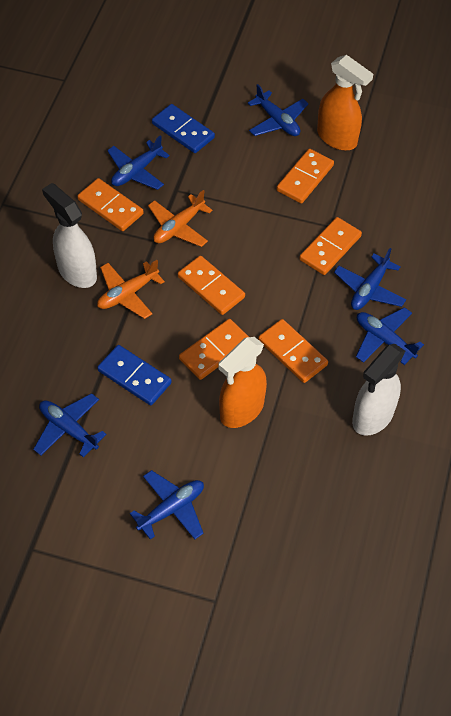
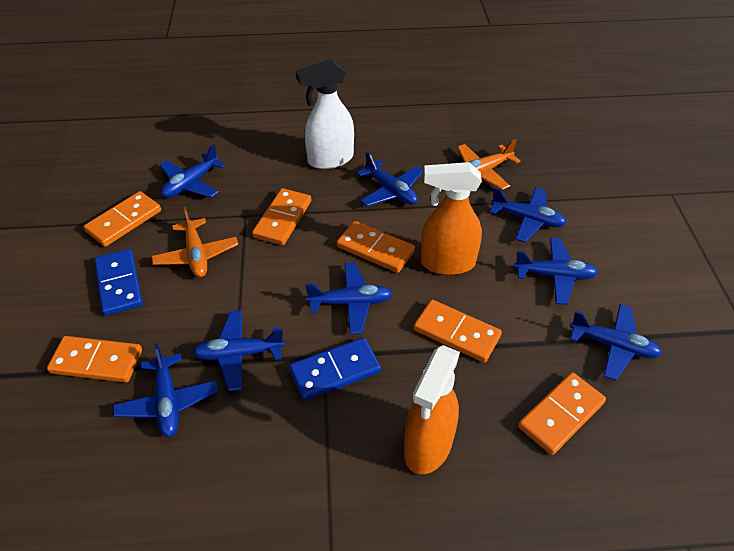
blue plane: 6 -> 8
white spray bottle: 2 -> 1

